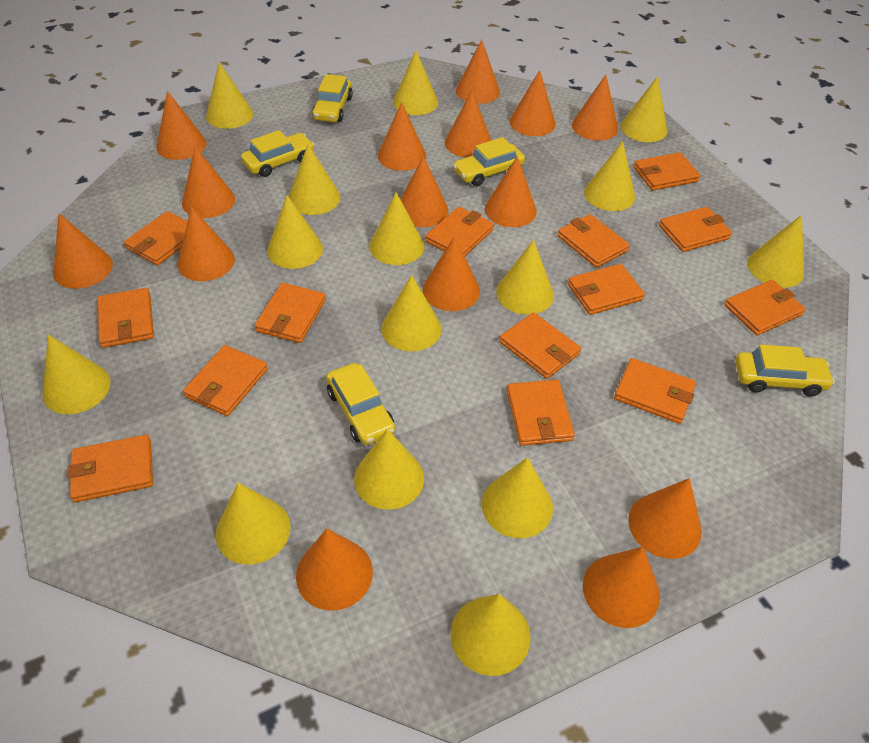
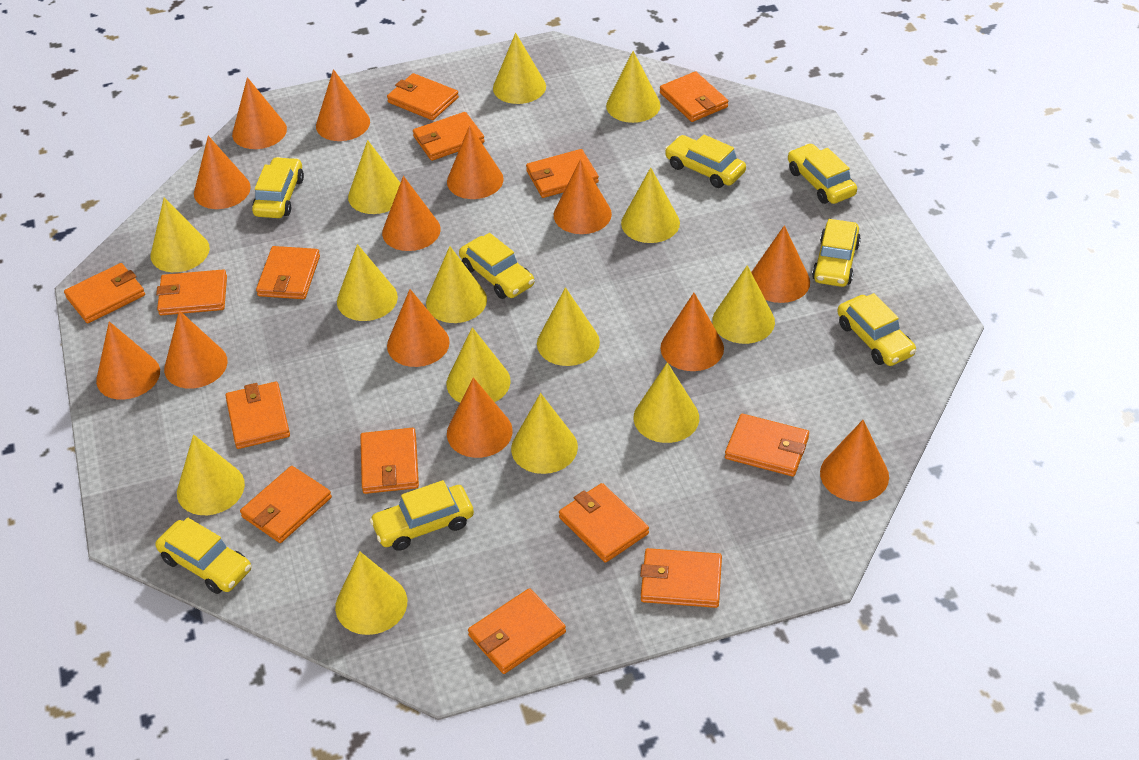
orange cone: 15 -> 13
yellow car: 5 -> 8
yellow cone: 15 -> 14

